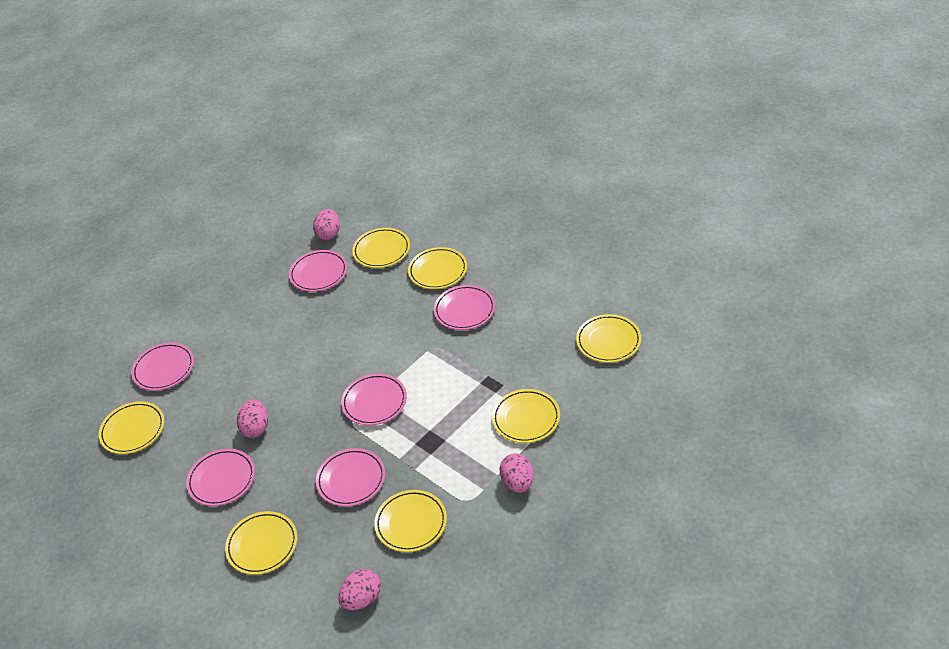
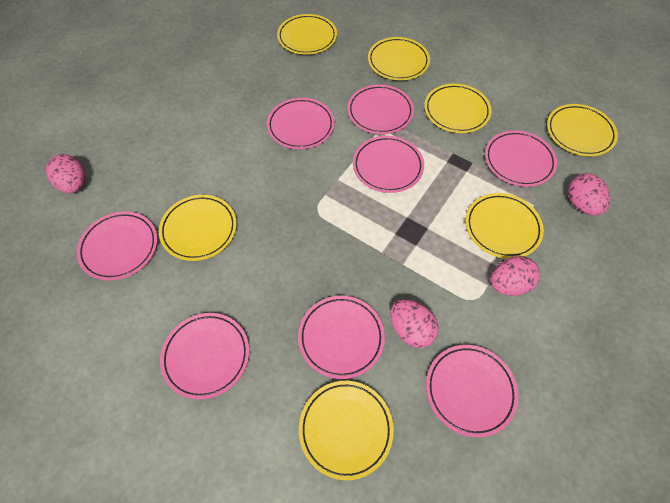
pink plate: 6 -> 8

